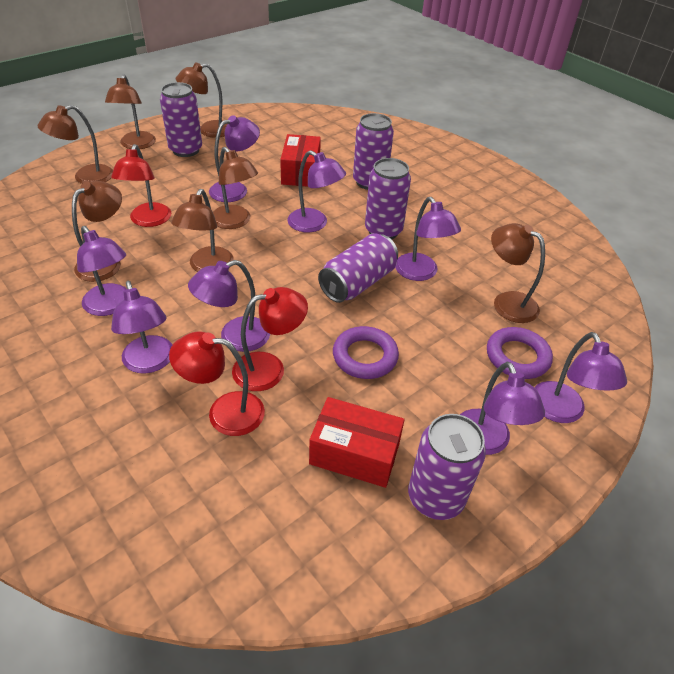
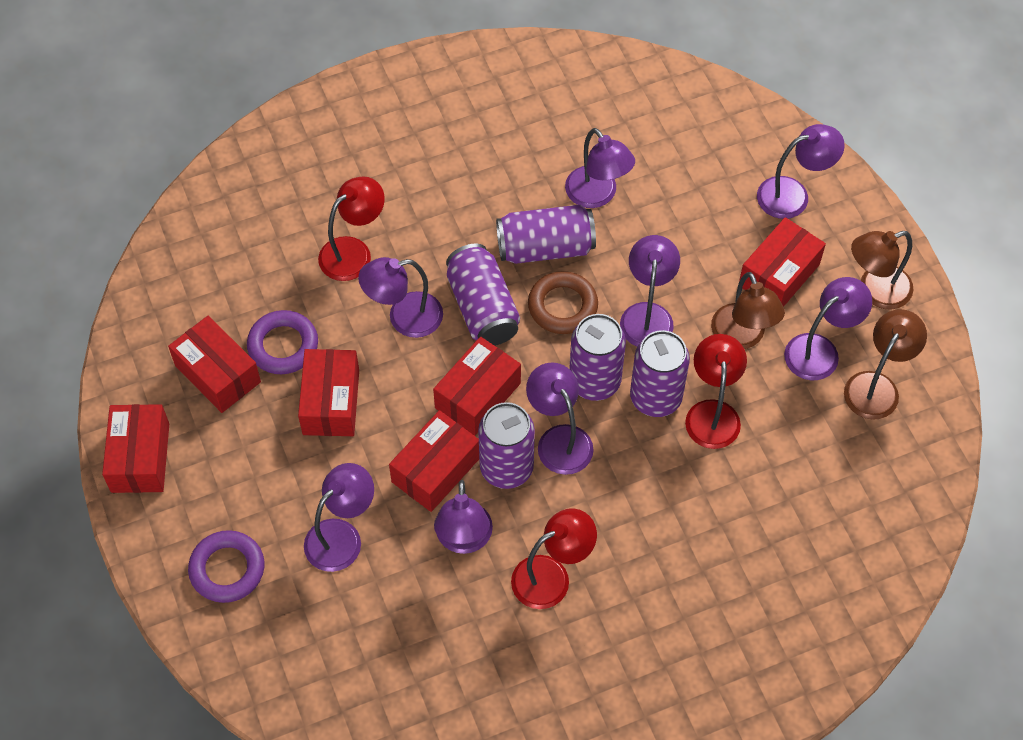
brown lamp: 7 -> 3
brown ring: 0 -> 1
red box: 2 -> 6

